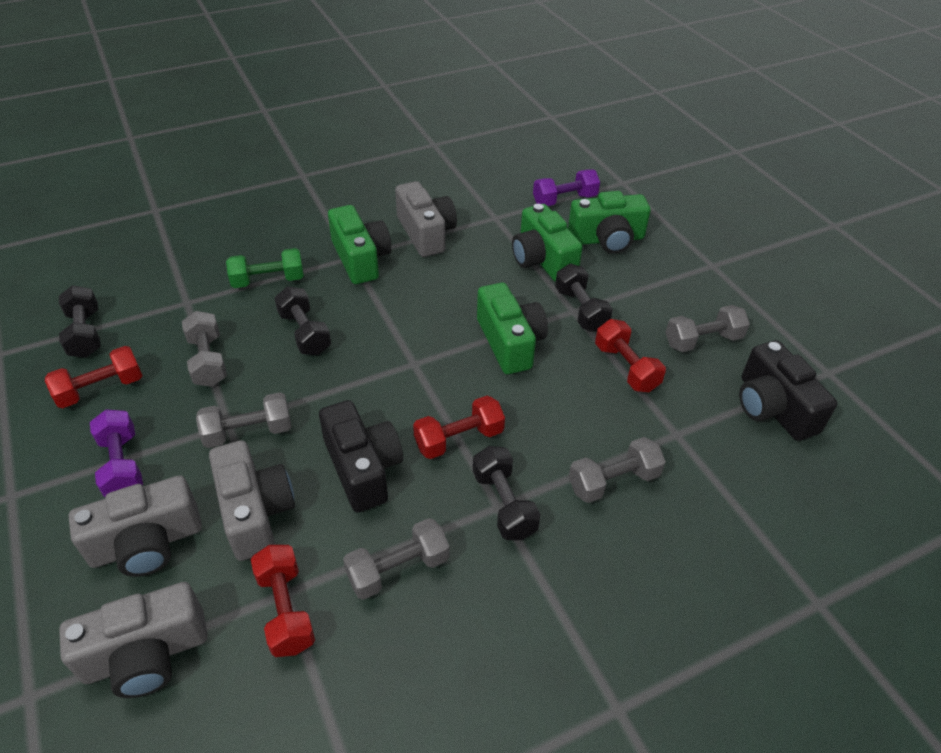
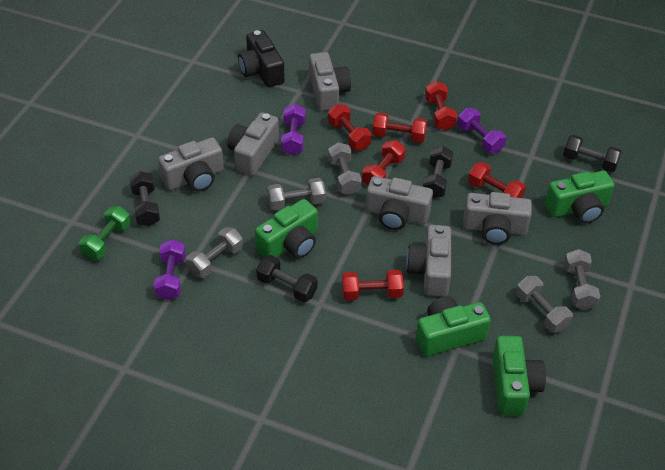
black camera: 2 -> 1
grey camera: 4 -> 6
purple dumbbell: 2 -> 3
red dumbbell: 4 -> 6

